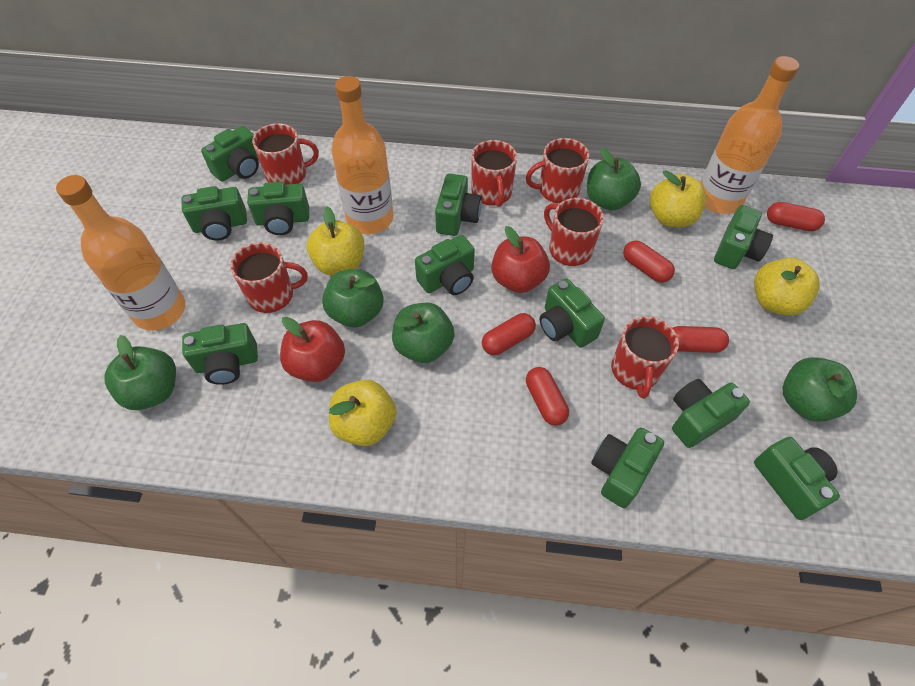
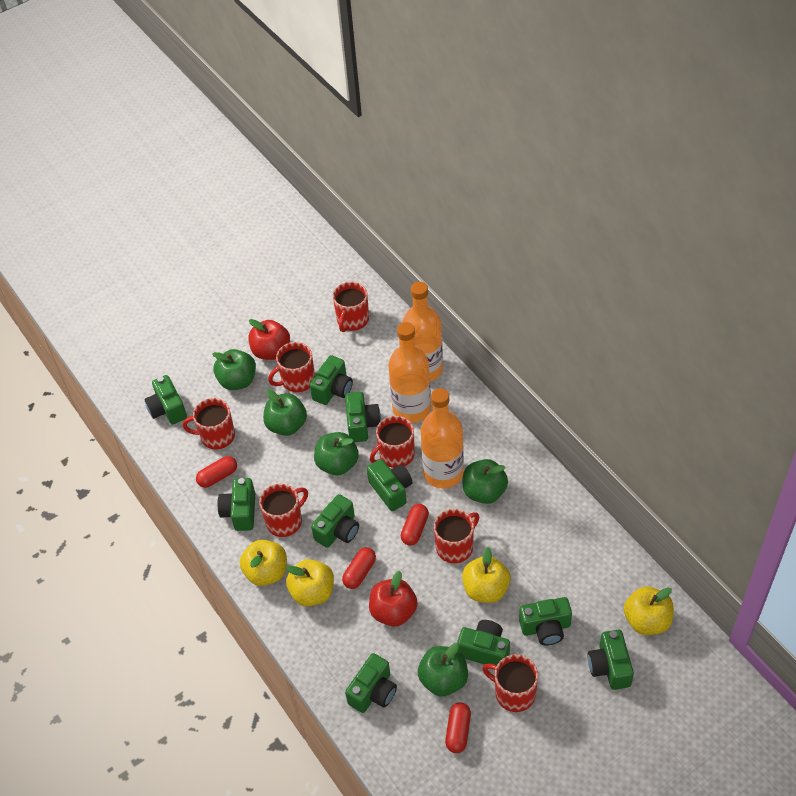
green camera: 11 -> 10
red capsule: 5 -> 4
red mug: 6 -> 7

